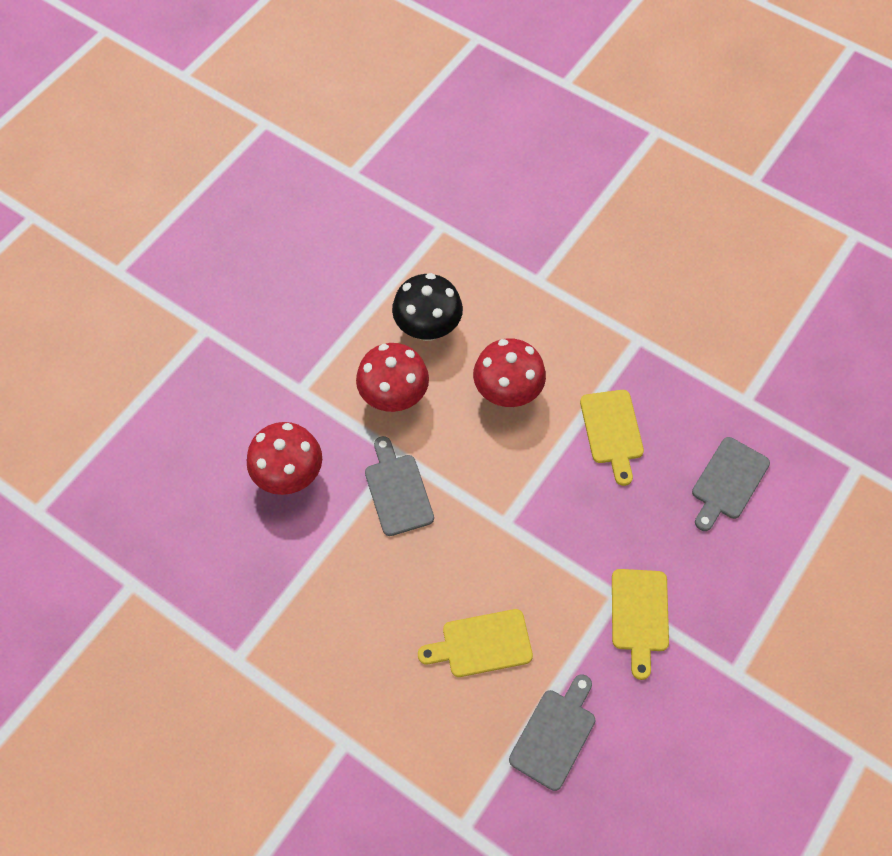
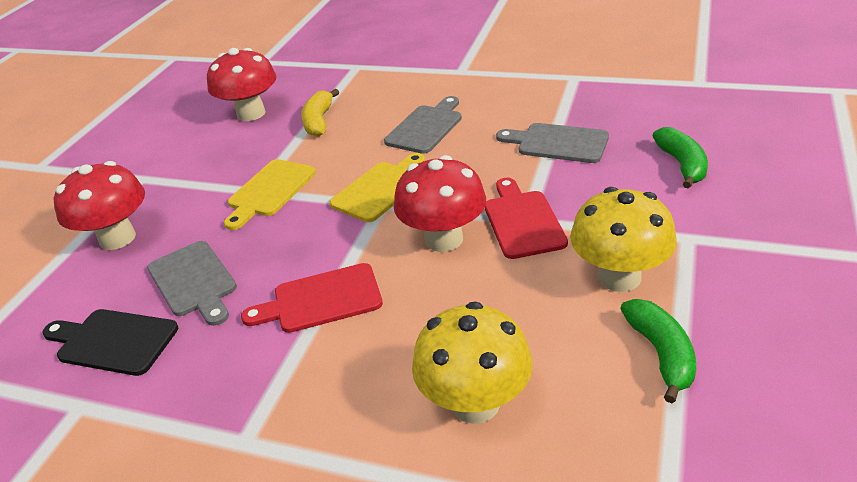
black cutting board: 0 -> 1
black mushroom: 1 -> 0
green banana: 0 -> 2
red cutting board: 0 -> 2
yellow banana: 0 -> 1
yellow cutting board: 3 -> 2
yellow mushroom: 0 -> 2

